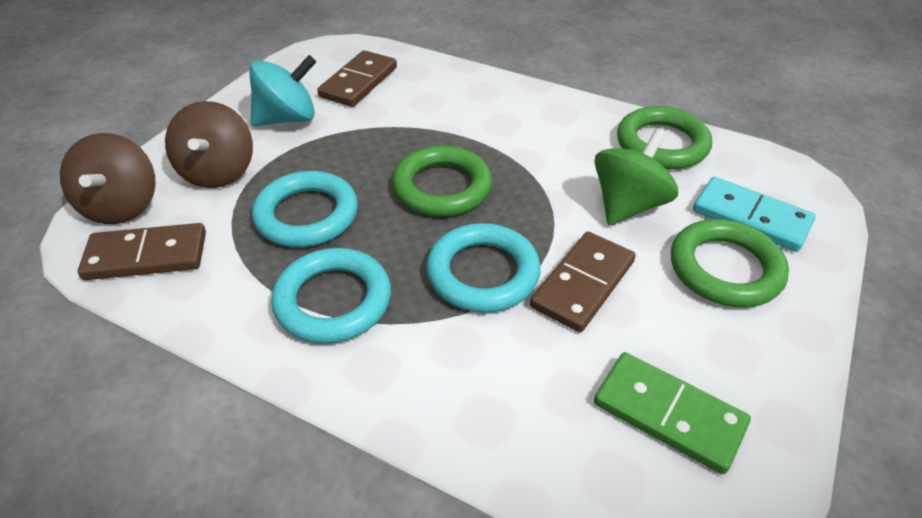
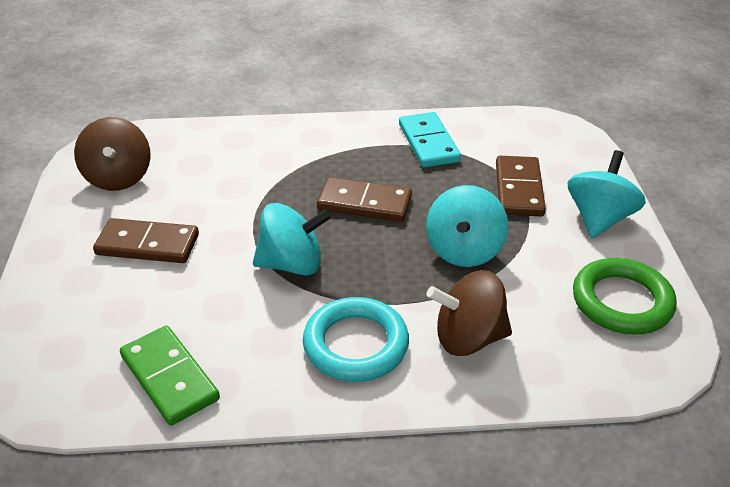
green ring: 3 -> 1
green spinning top: 1 -> 0
turquoise ring: 3 -> 1
turquoise spinning top: 1 -> 3

